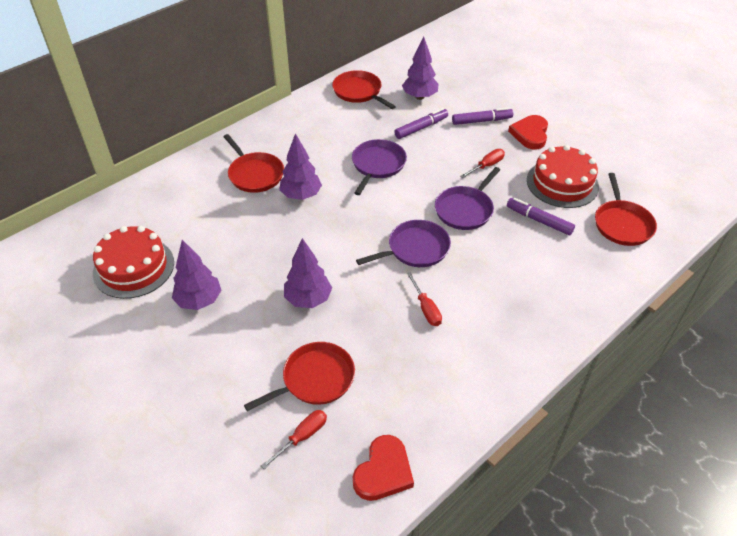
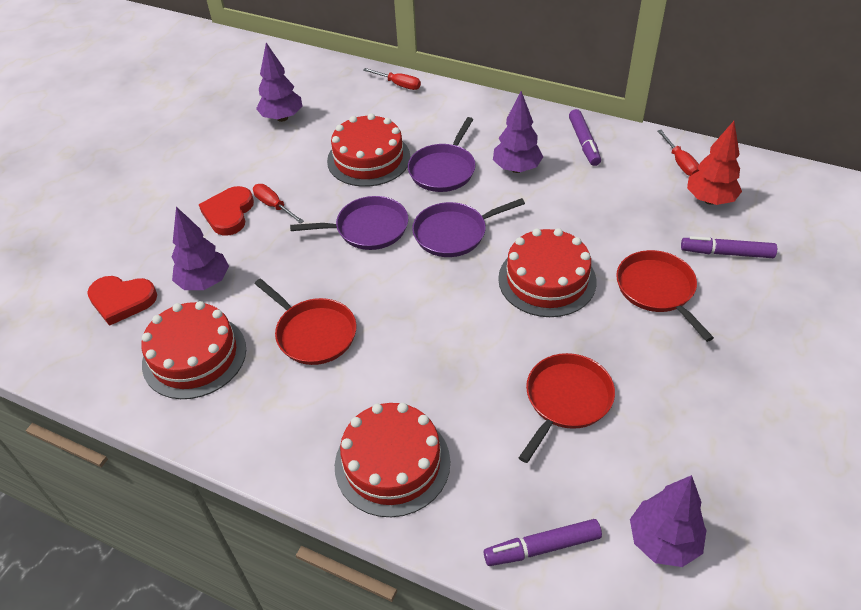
red cake: 2 -> 4
red pan: 4 -> 3
red tree: 0 -> 1

